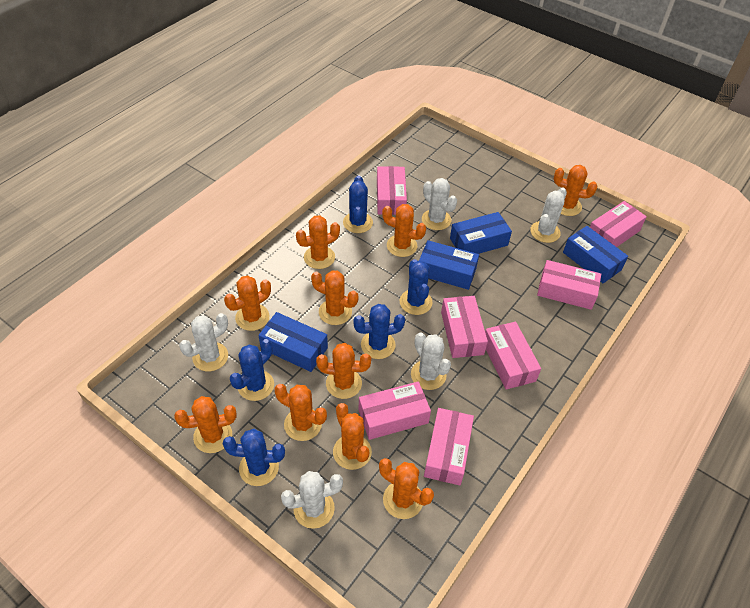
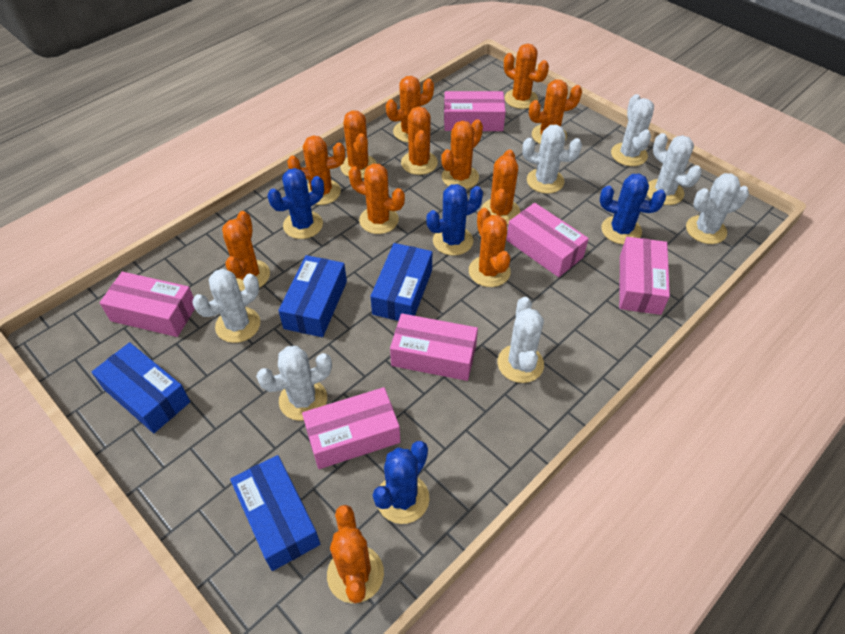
blue cactus: 5 -> 4
orange cactus: 10 -> 12
pink box: 7 -> 6
white cactus: 5 -> 7

